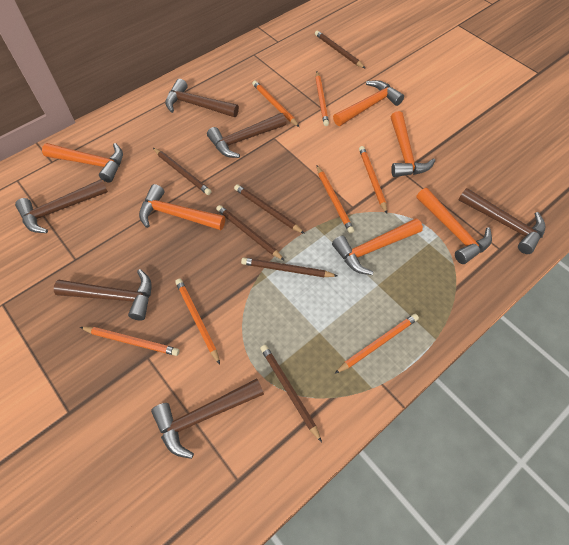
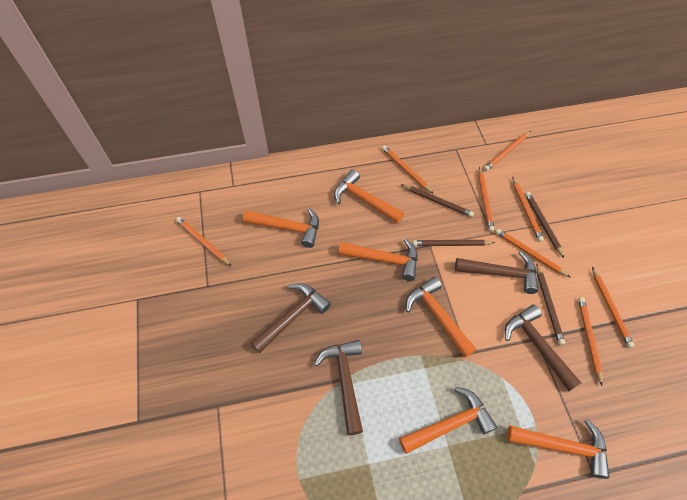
brown hammer: 6 -> 4
brown pencil: 6 -> 4
orange pencil: 7 -> 8

